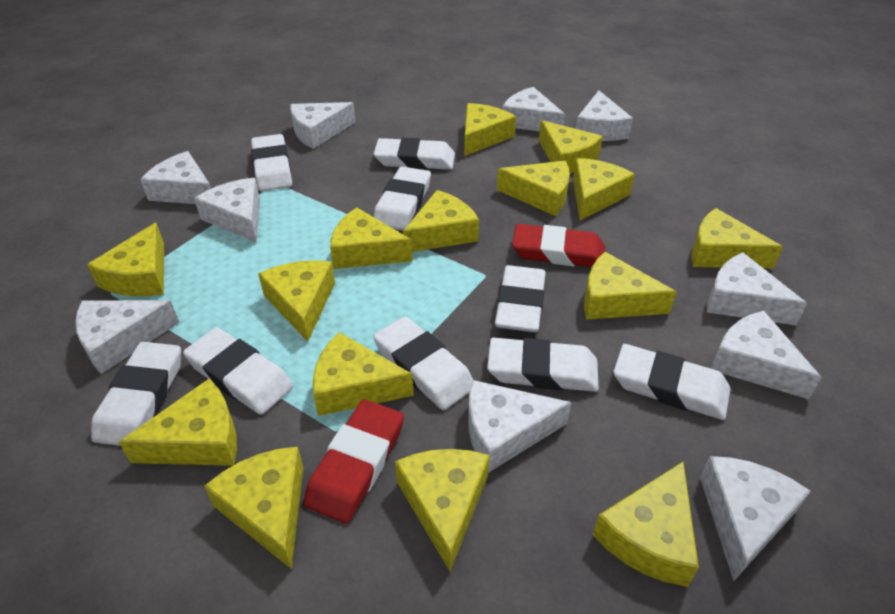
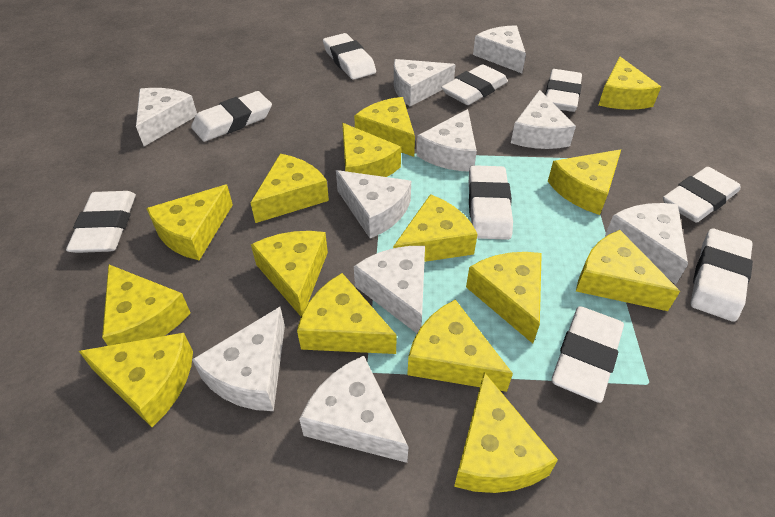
red eraser: 2 -> 0

